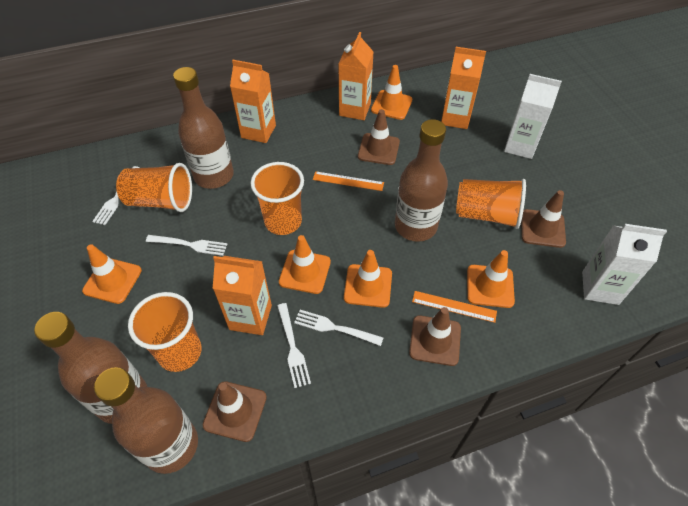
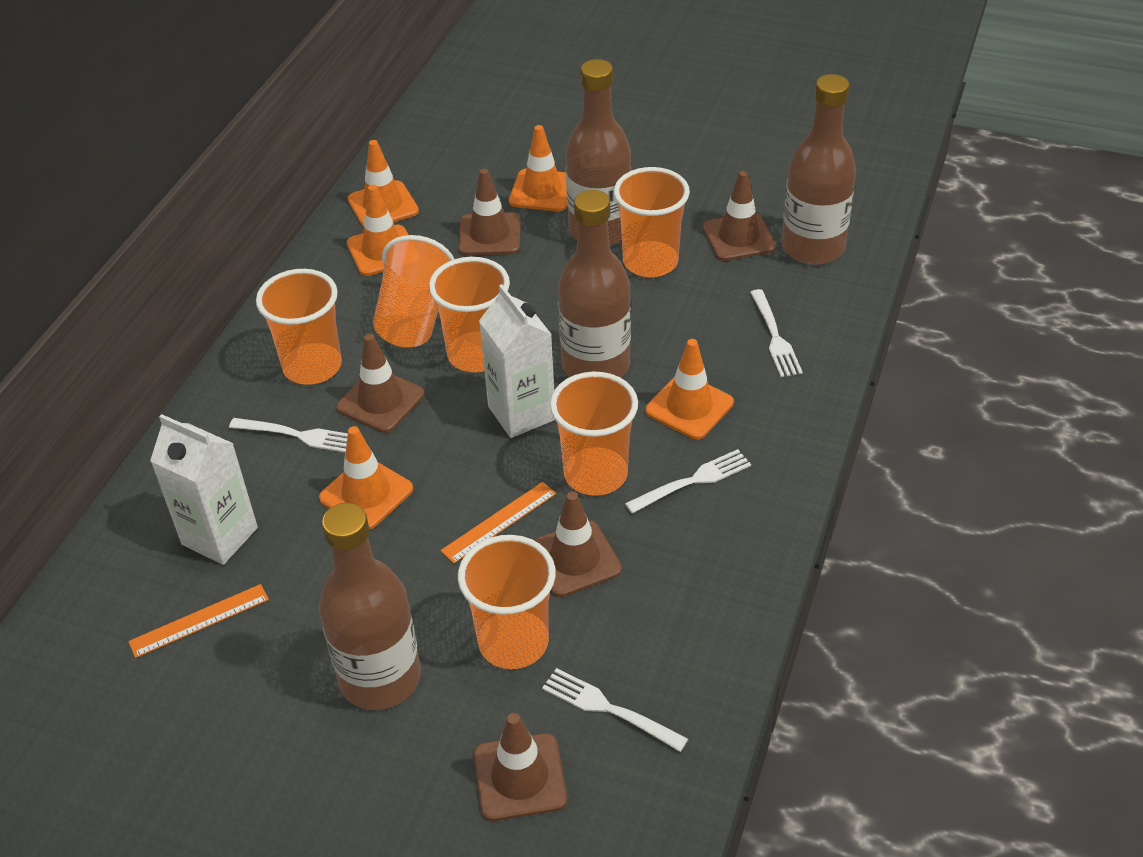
brown traffic cone: 4 -> 5
orange carton: 4 -> 0
orange cup: 4 -> 6

